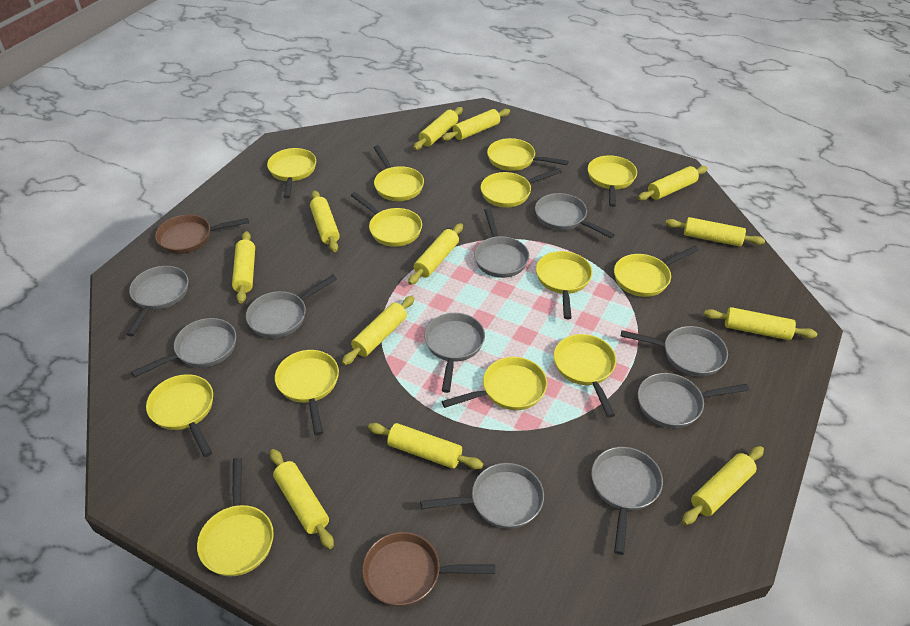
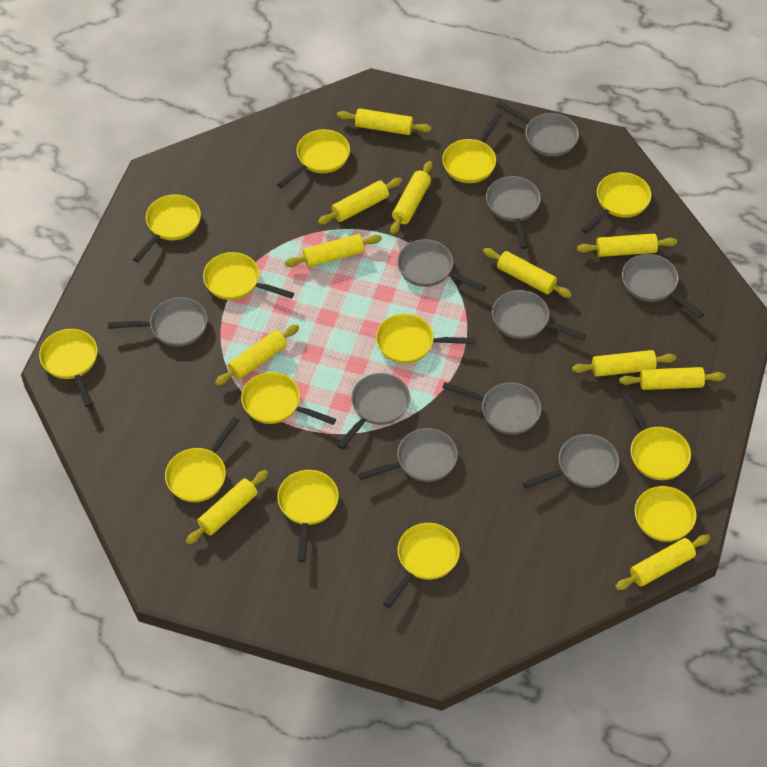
brown pan: 2 -> 0
yellow rolling pin: 12 -> 11

